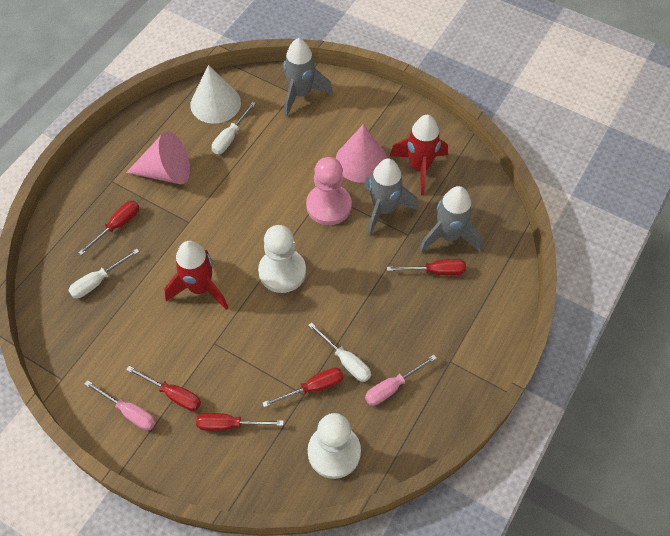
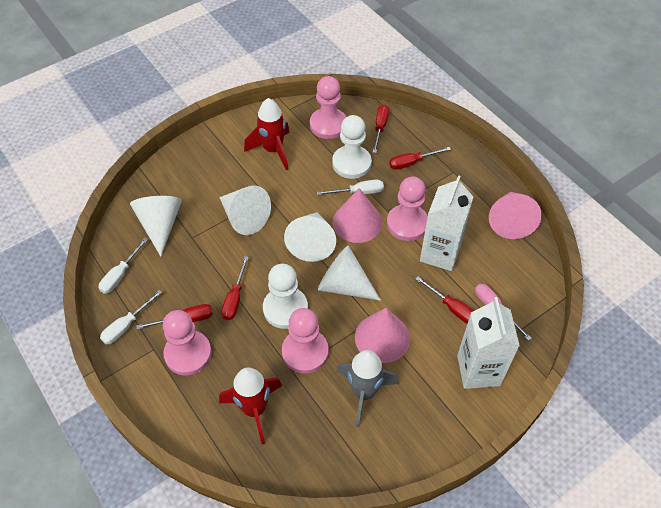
grey rocket: 3 -> 1
pink cone: 2 -> 3
pink pawn: 1 -> 4
pink screwdriver: 2 -> 1
white carton: 0 -> 2
white cone: 1 -> 4

